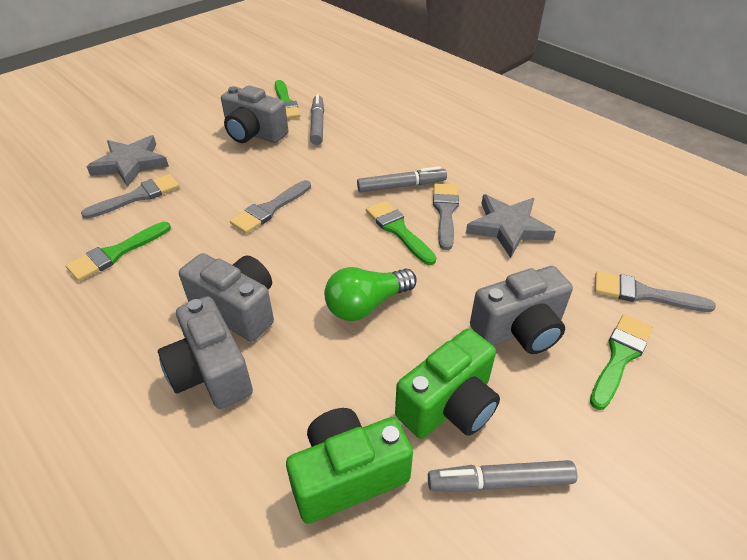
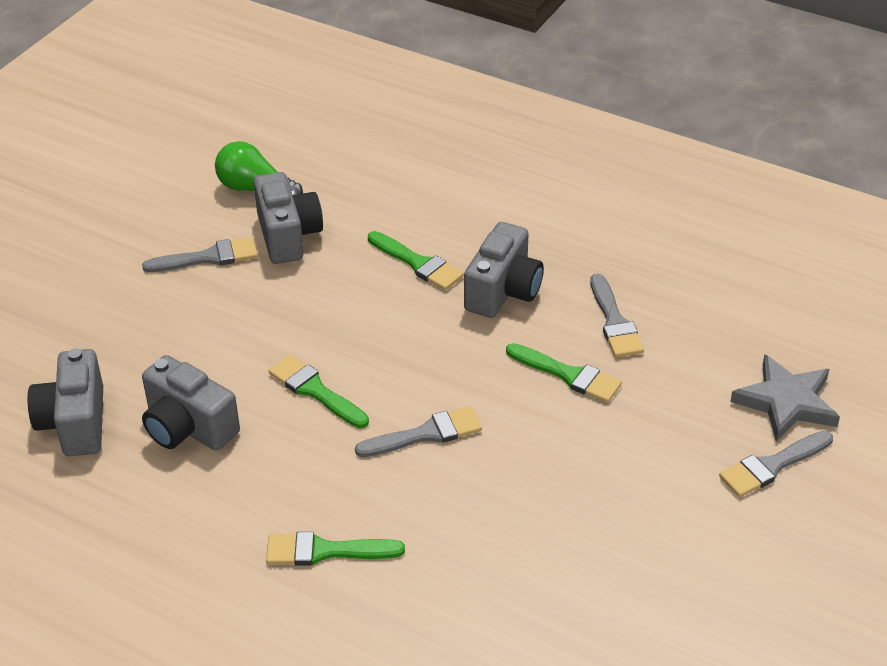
green camera: 2 -> 0
grey marker: 3 -> 0
grey star: 2 -> 1

